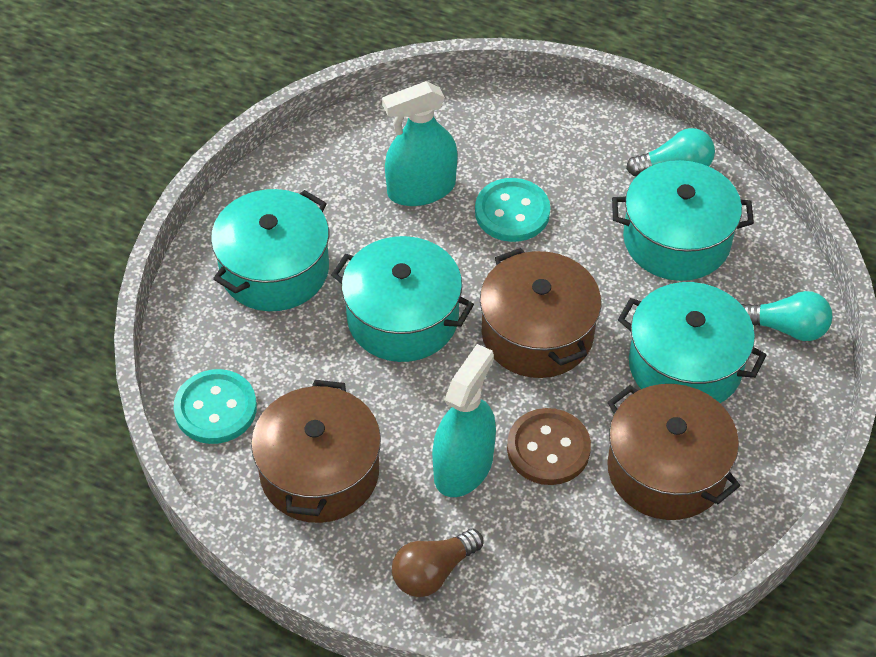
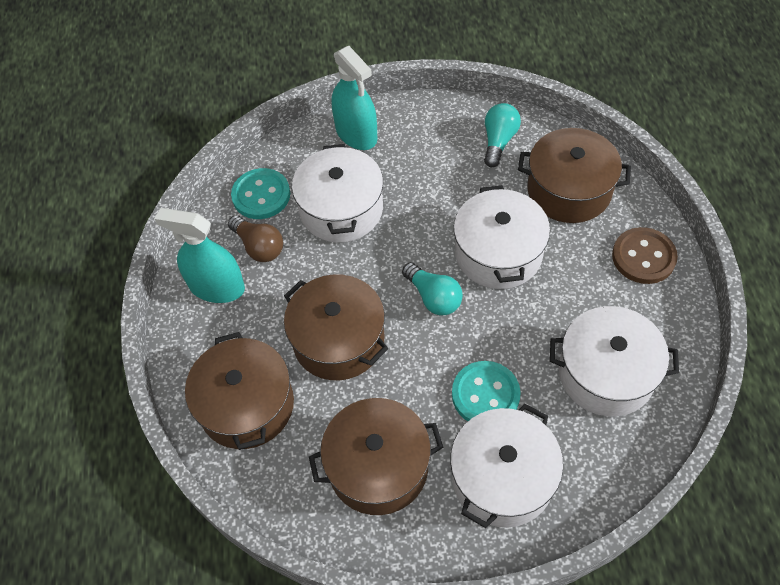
brown pot: 3 -> 4
turquoise pot: 4 -> 0
white pot: 0 -> 4

